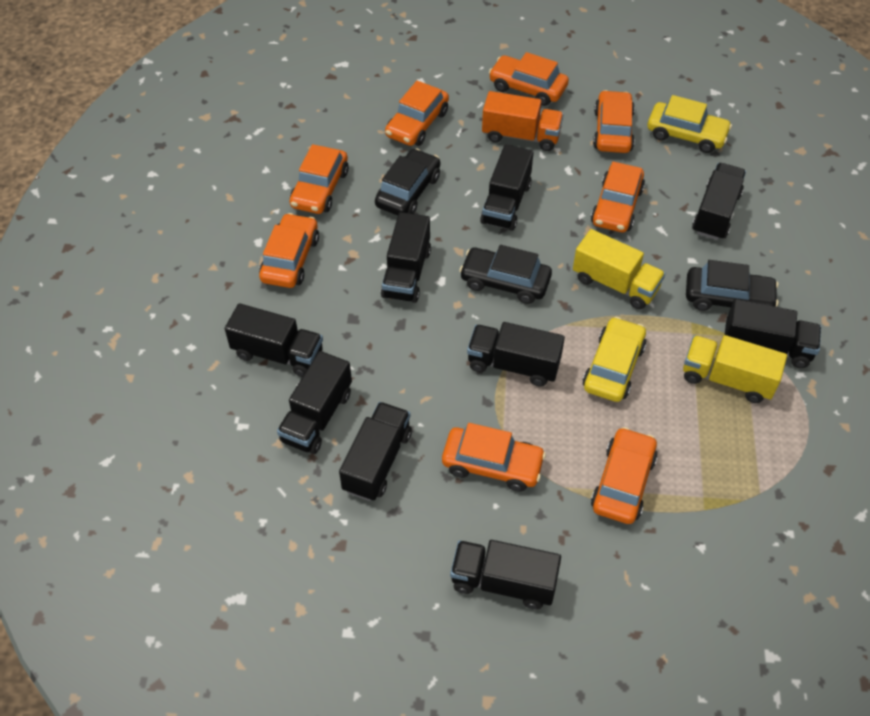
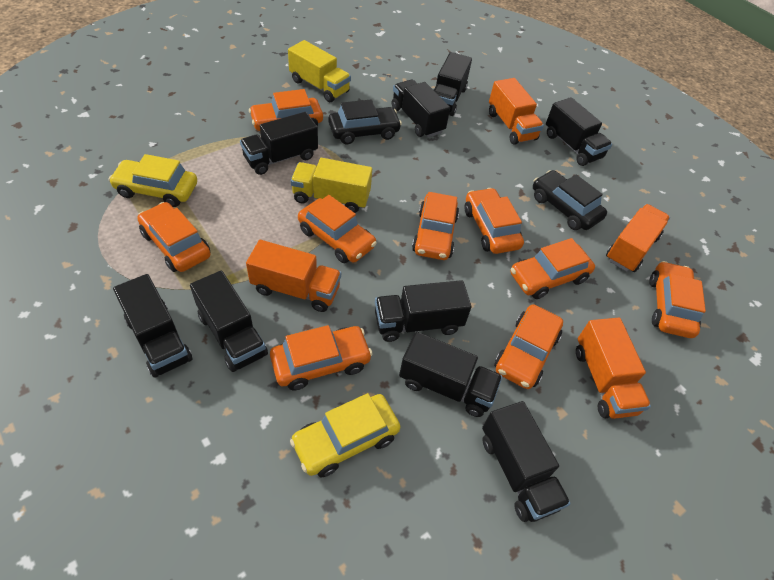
black car: 3 -> 2
orange car: 8 -> 9
orange truck: 1 -> 4

